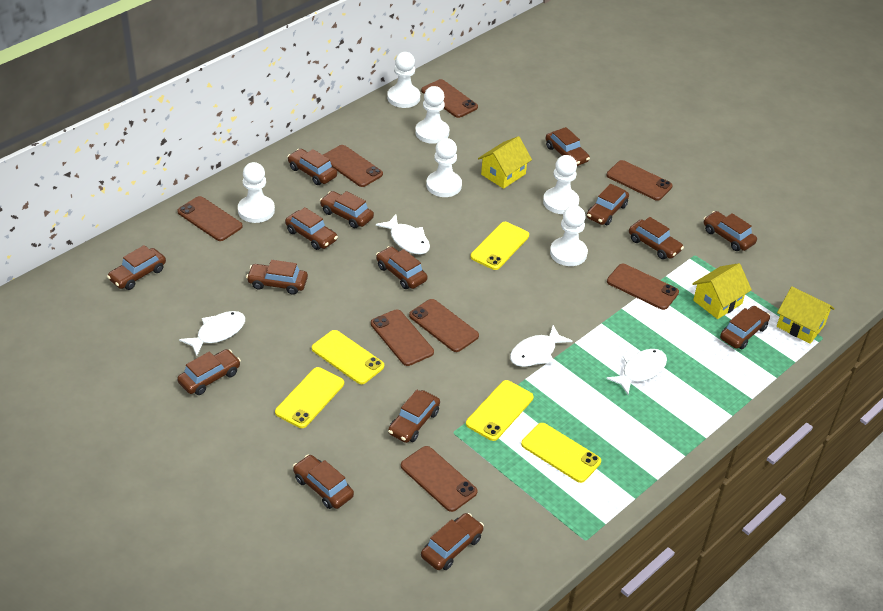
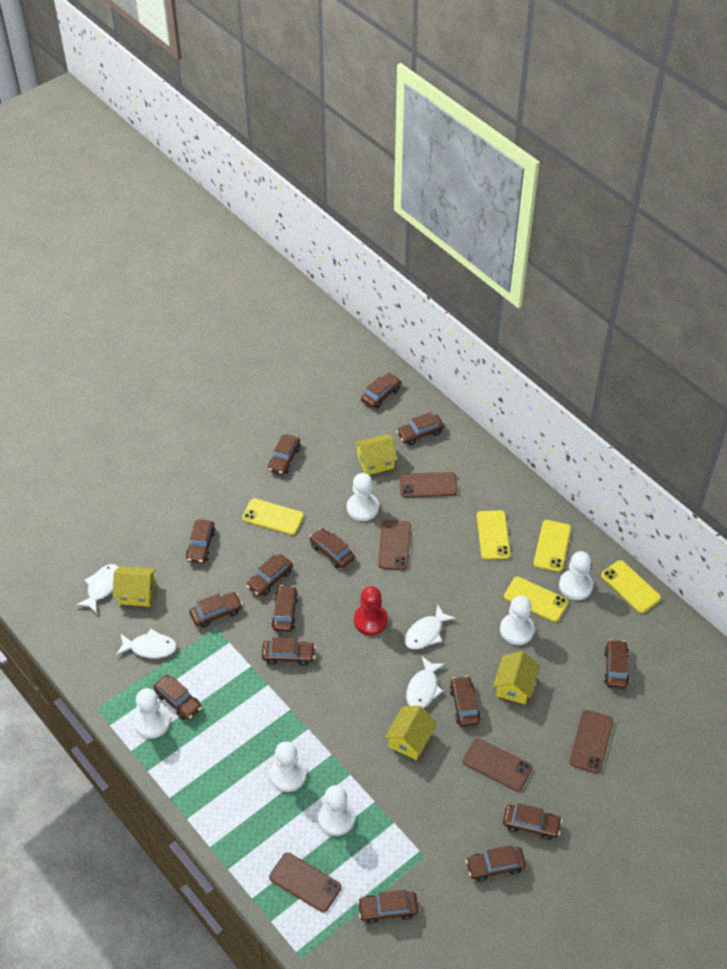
brown phone: 8 -> 5
red pawn: 0 -> 1
yellow house: 3 -> 4

